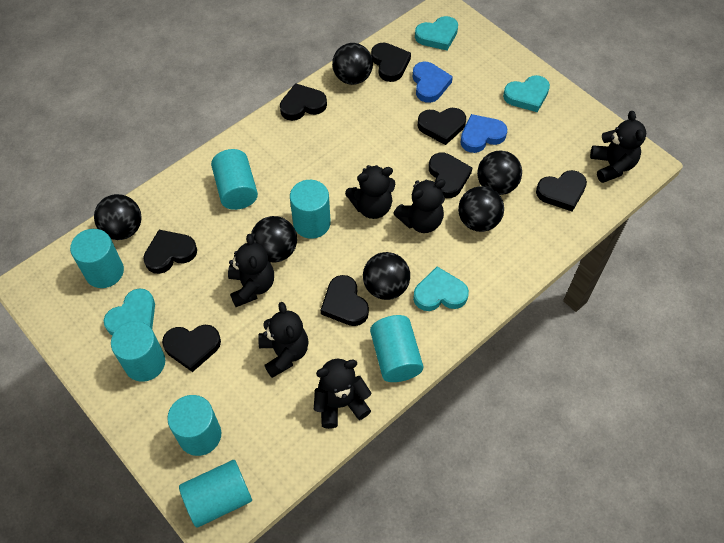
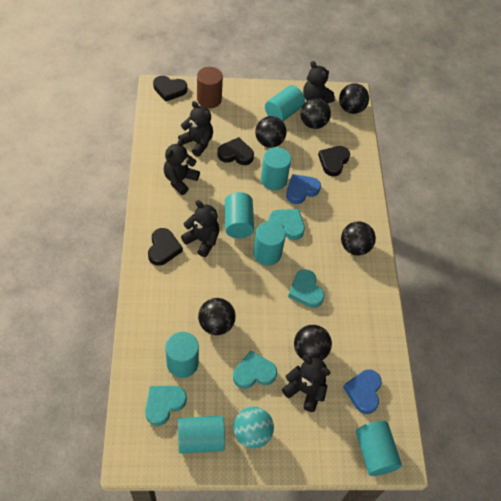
black heart: 8 -> 4
black teddy bear: 6 -> 5
brown cylinder: 0 -> 1
turquoise ball: 0 -> 1

